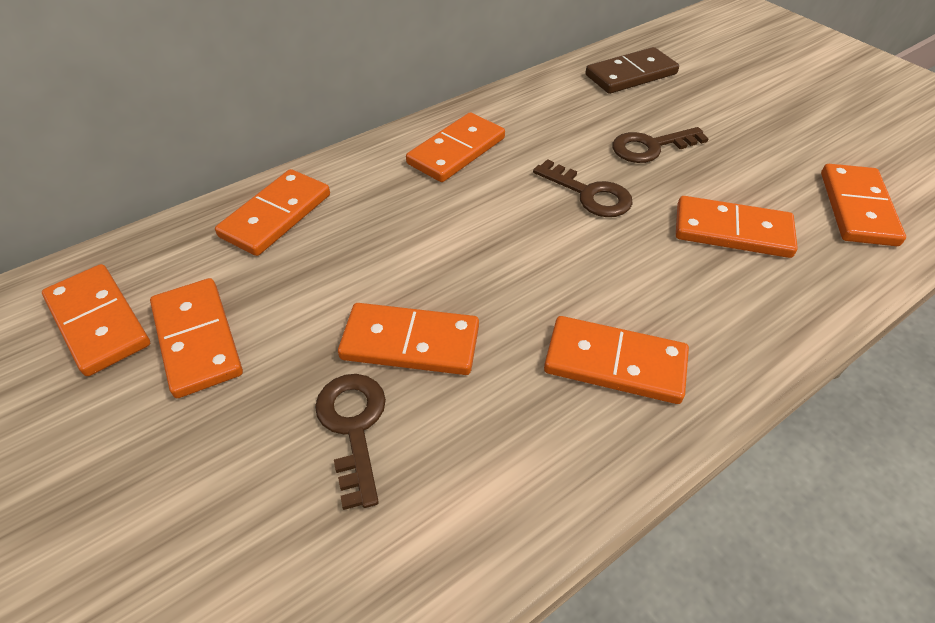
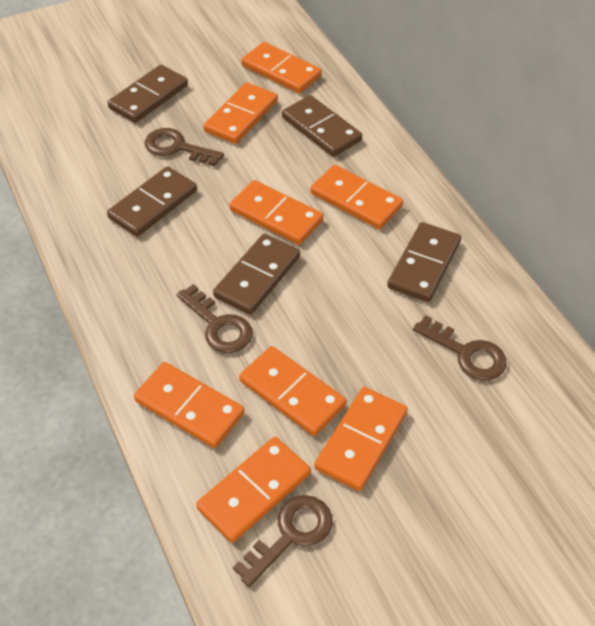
brown domino: 1 -> 5
brown key: 3 -> 4

